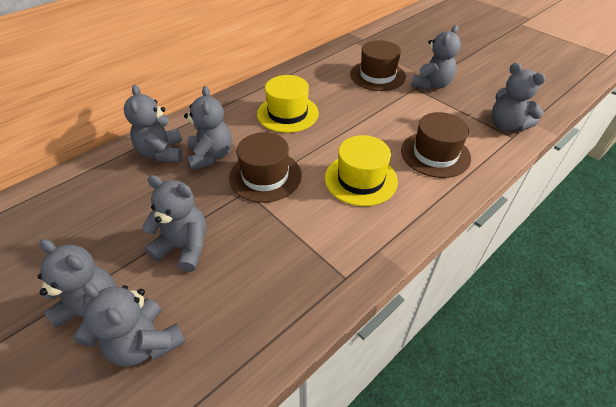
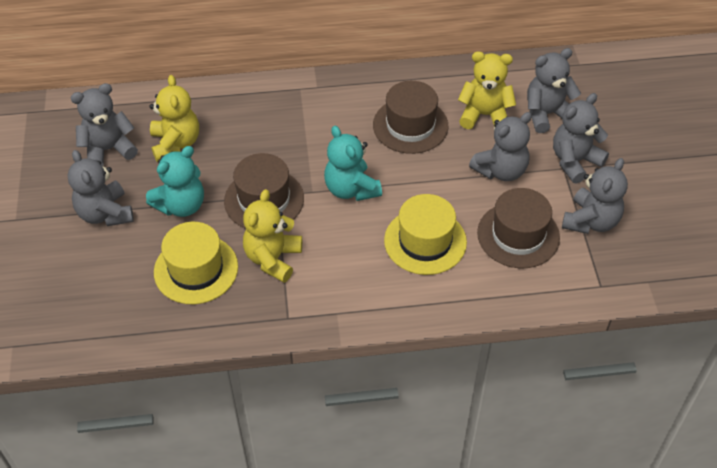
grey teddy bear: 7 -> 6
turquoise teddy bear: 0 -> 2
yellow teddy bear: 0 -> 3

